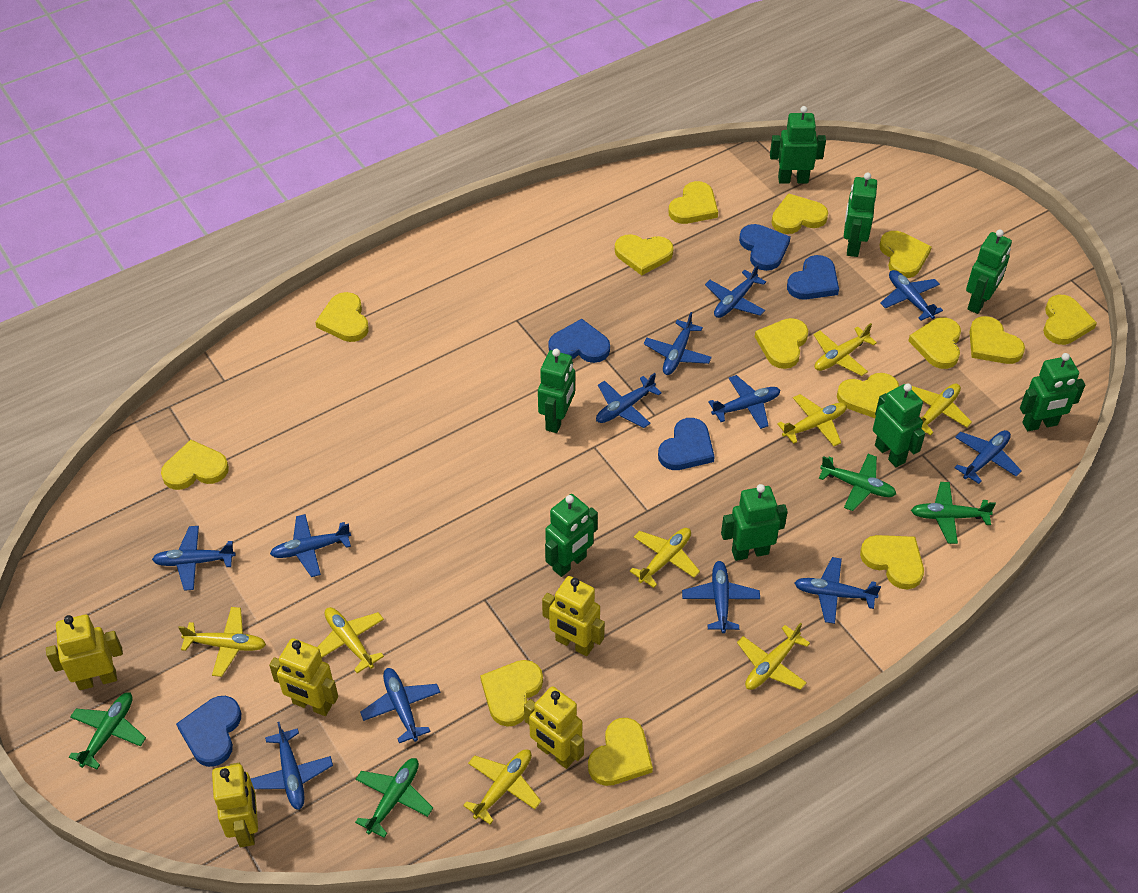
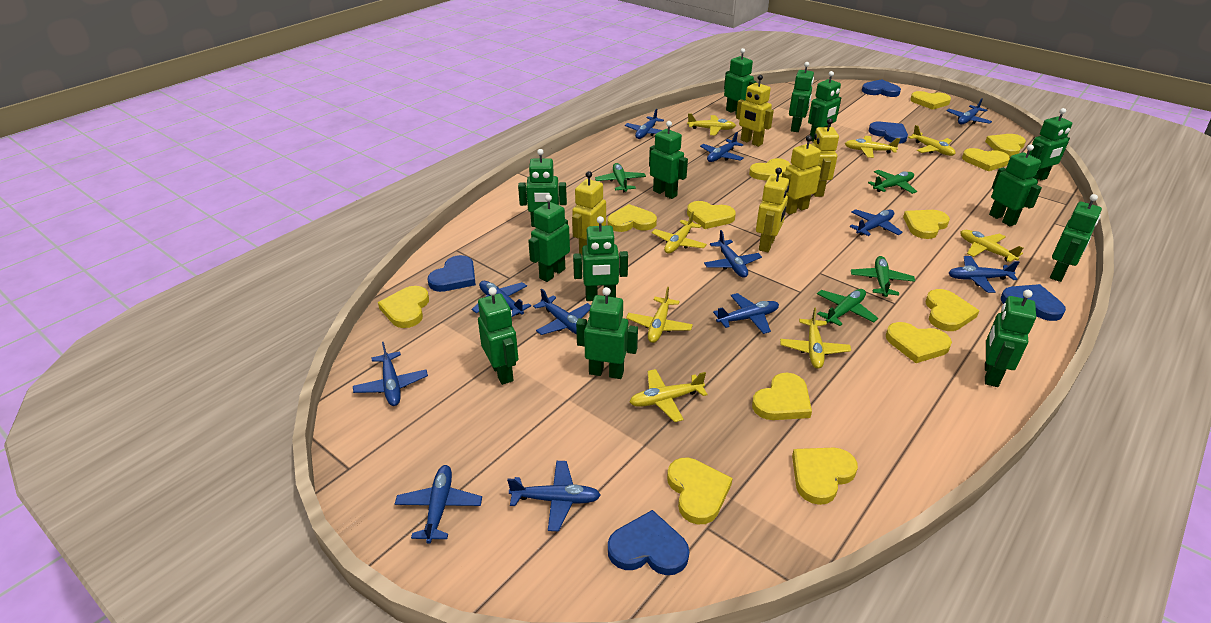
green robot: 8 -> 13
yellow heart: 14 -> 13

